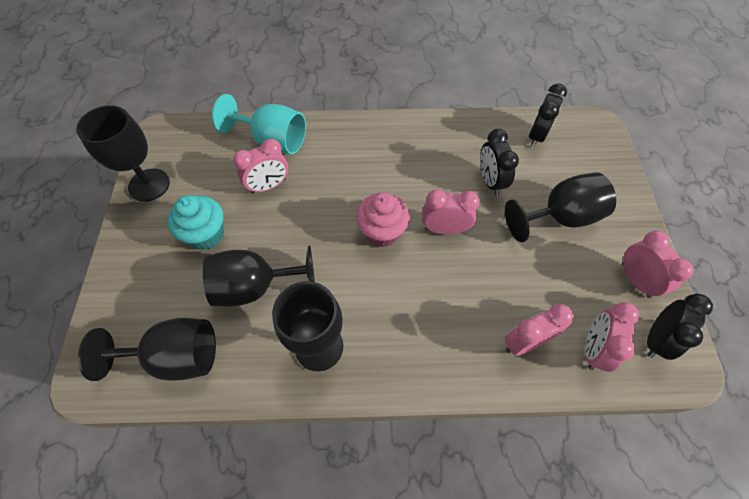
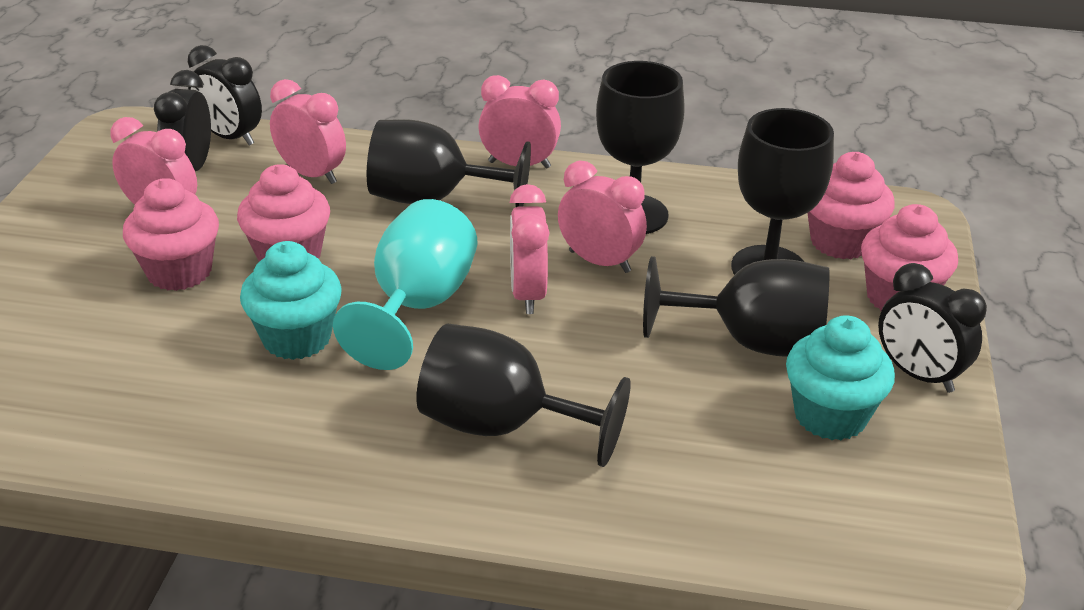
pink cupcake: 1 -> 4
turquoise cupcake: 1 -> 2

